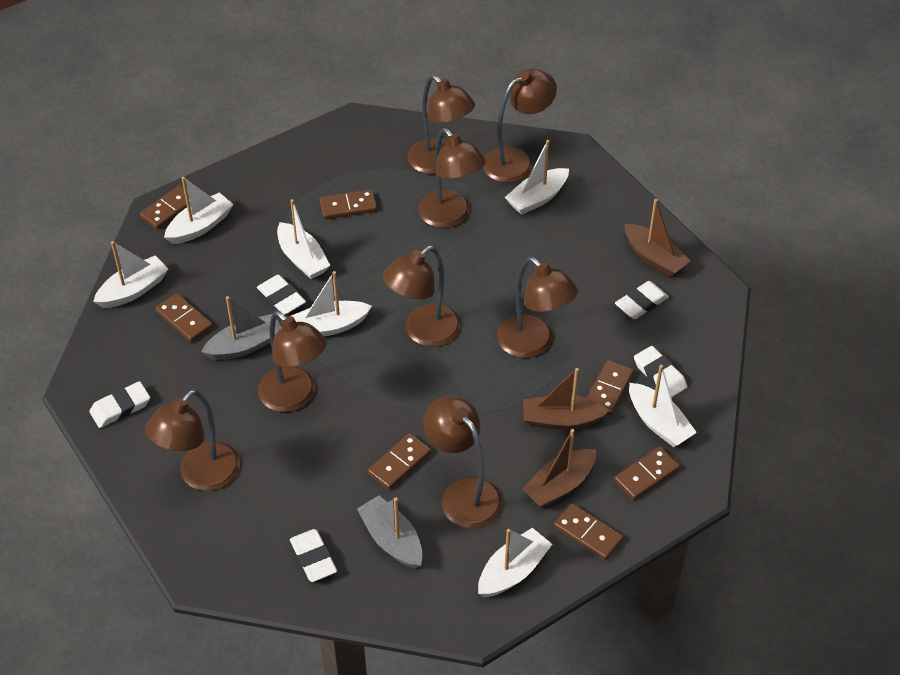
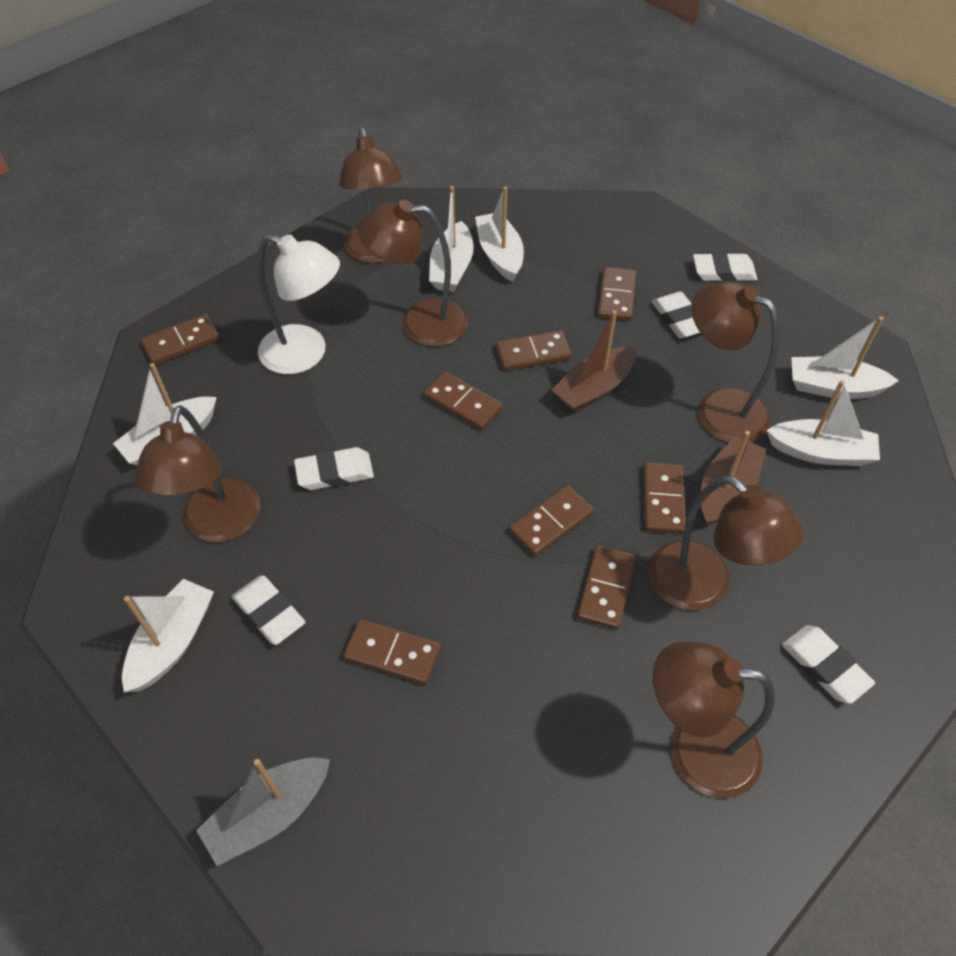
brown boat: 3 -> 2
brown domino: 7 -> 8
brown lamp: 8 -> 6
grey boat: 2 -> 1
white boat: 7 -> 6
white lamp: 0 -> 1

